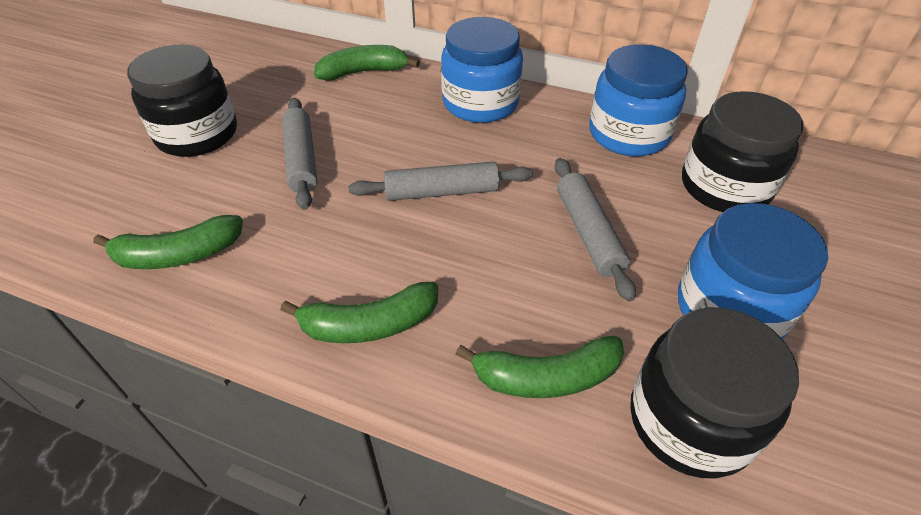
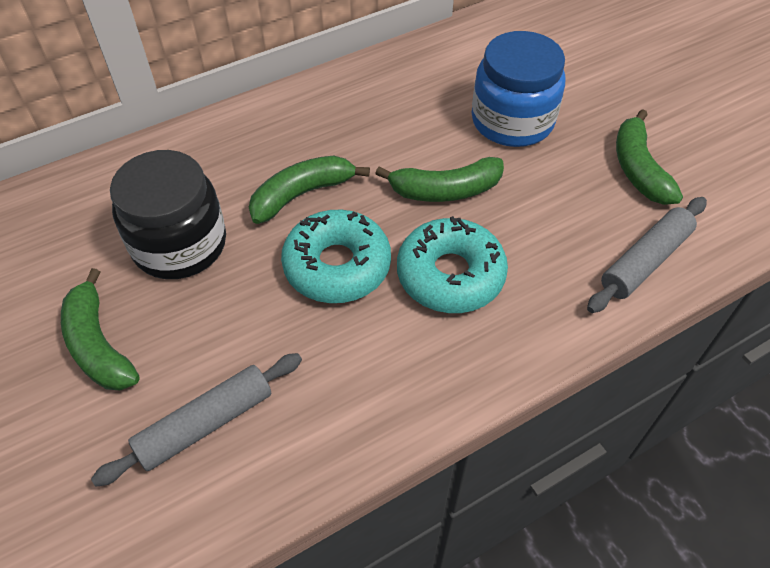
black jar: 3 -> 1
blue jar: 3 -> 1
grey rolling pin: 3 -> 2
turquoise donut: 0 -> 2

